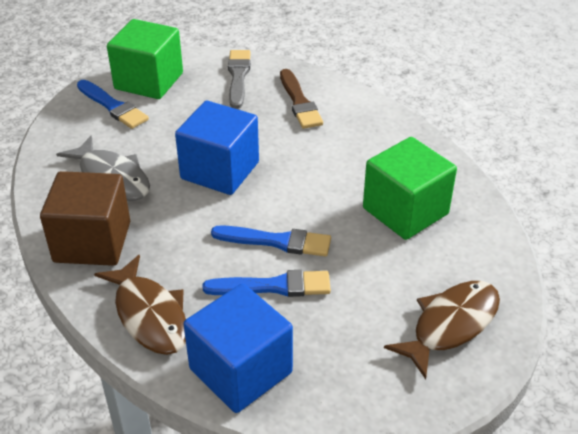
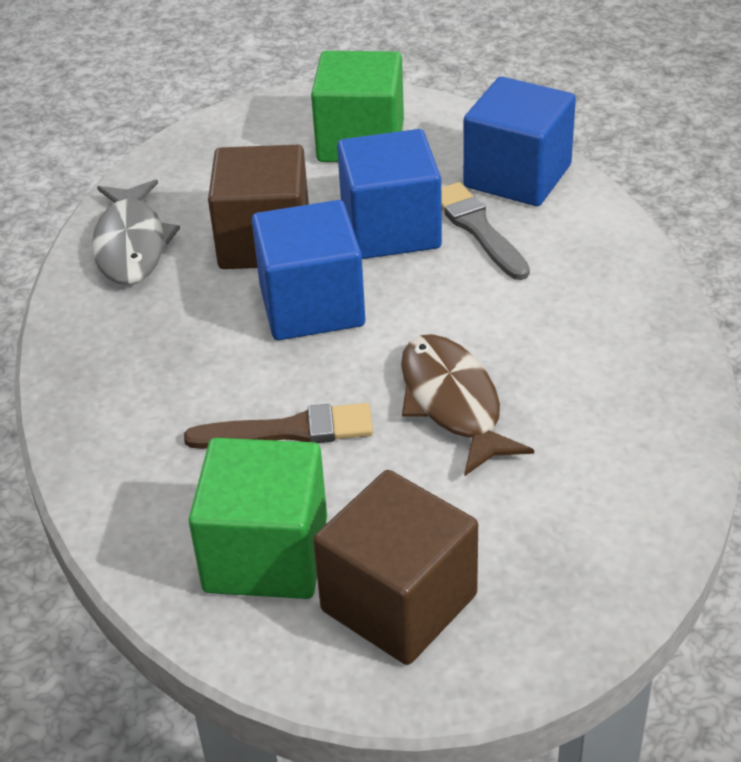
blue brush: 3 -> 0
blue cube: 2 -> 3
brown cube: 1 -> 2
brown fish: 2 -> 1

